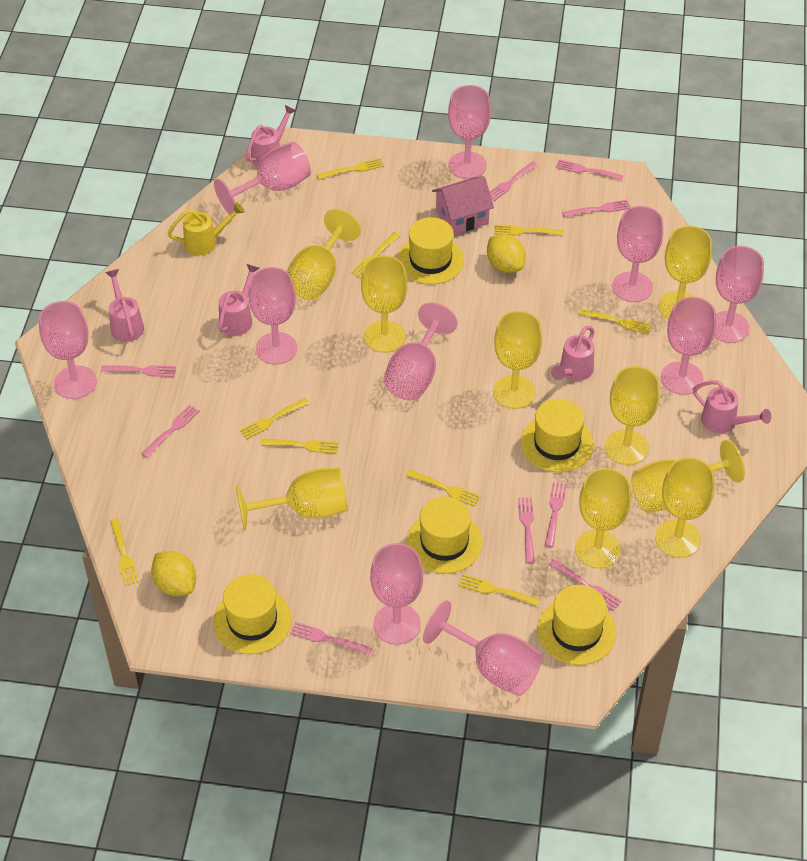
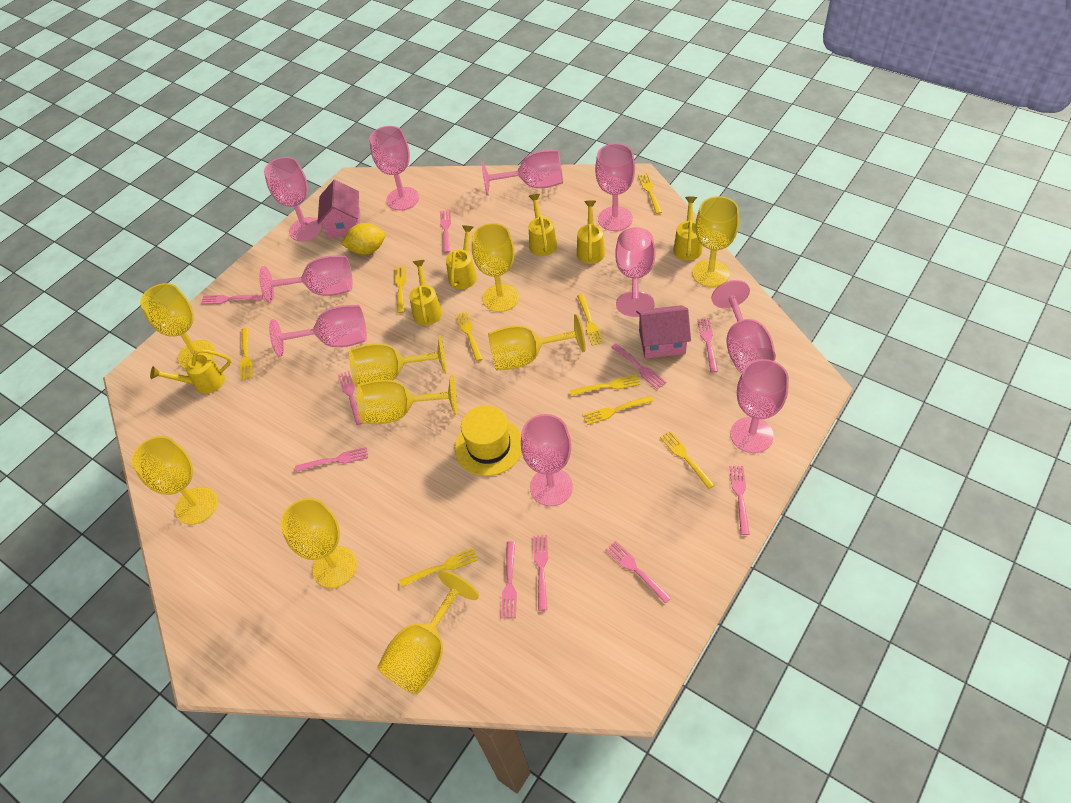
pink fork: 9 -> 10
pink house: 1 -> 2
pink watering can: 5 -> 0
yellow hat: 5 -> 1
yellow lemon: 2 -> 1
yellow watering can: 1 -> 6

